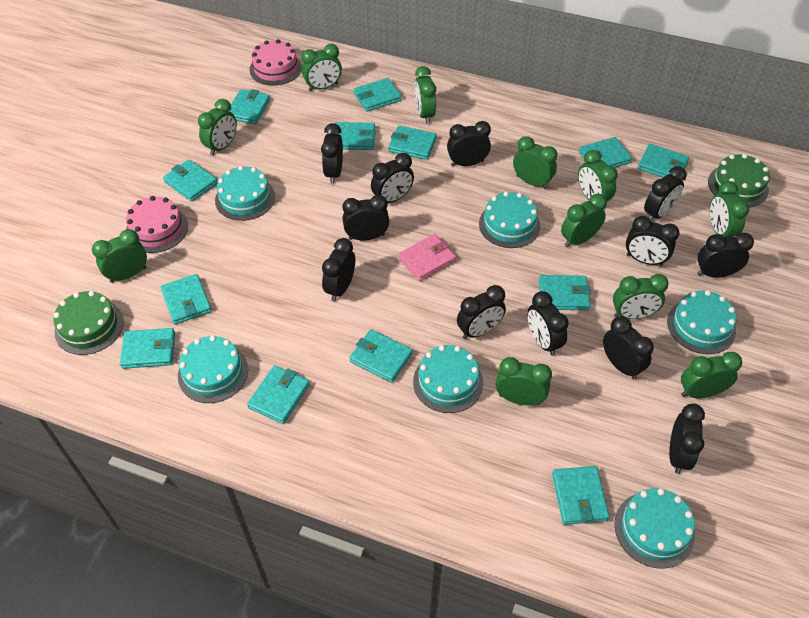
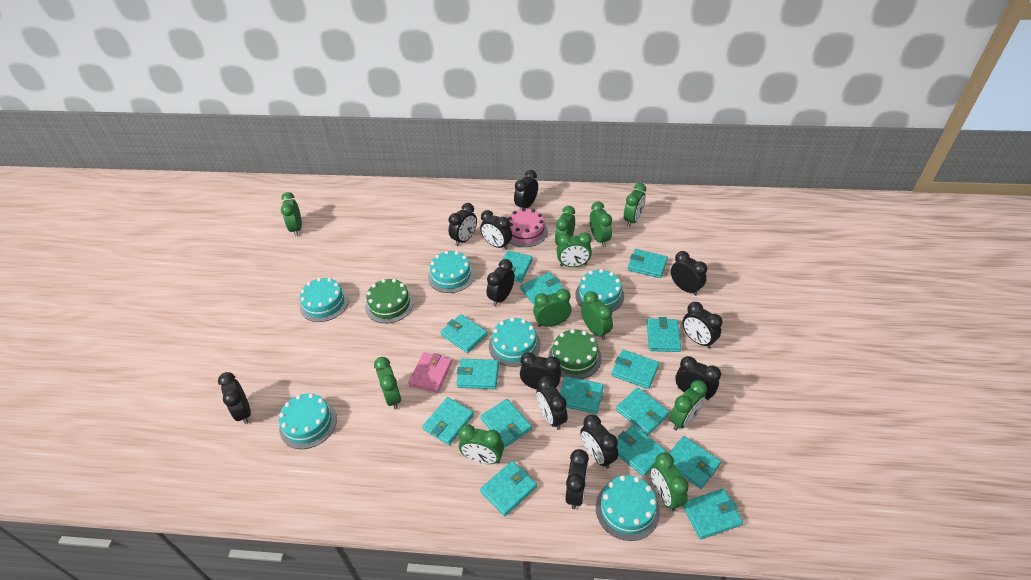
pink cake: 2 -> 1
turquoise wallet: 13 -> 15

